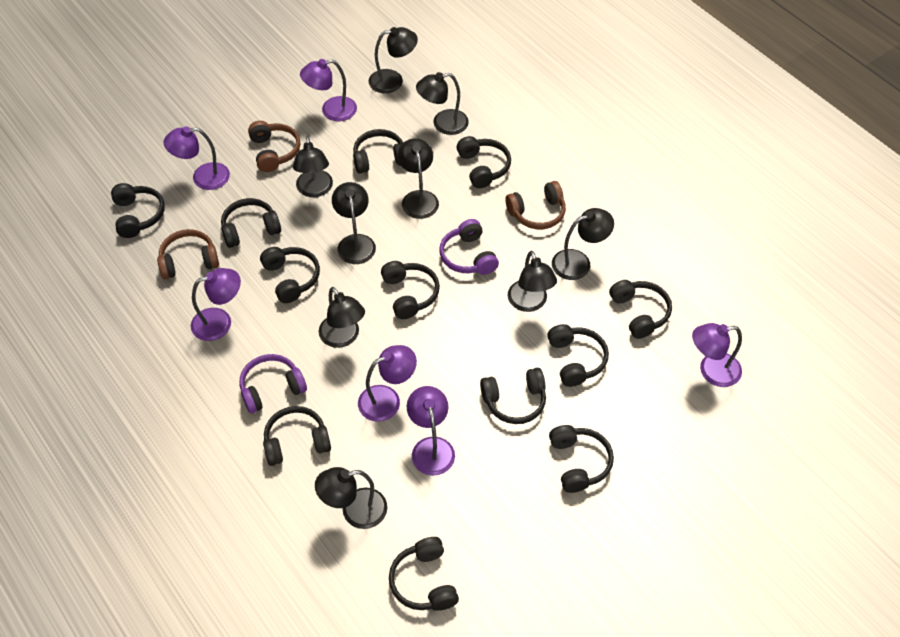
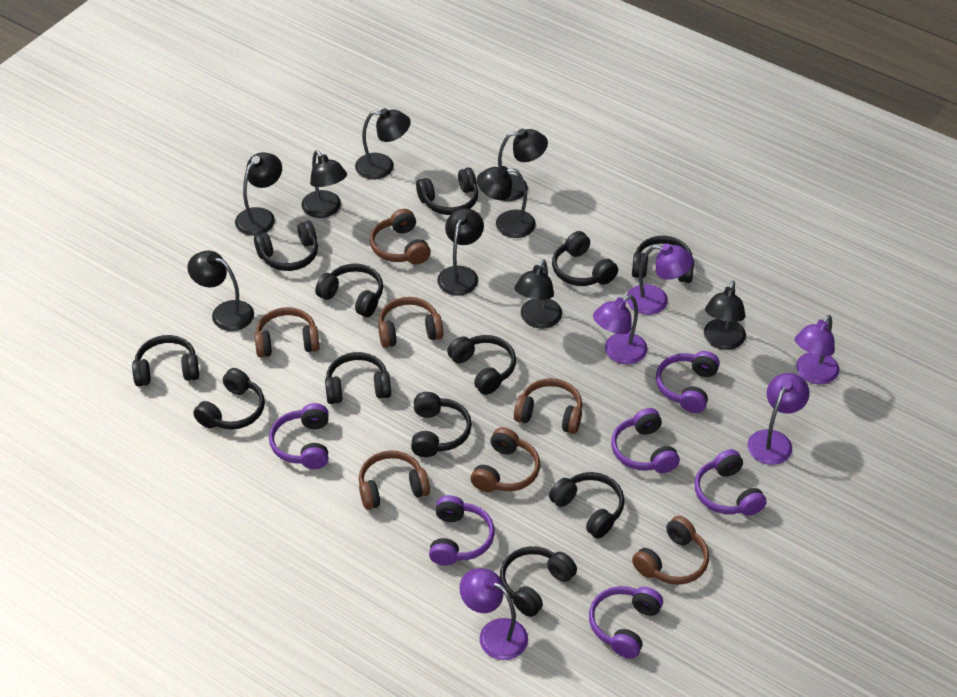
brown headphones: 3 -> 7
purple headphones: 2 -> 6
purple lamp: 6 -> 5

